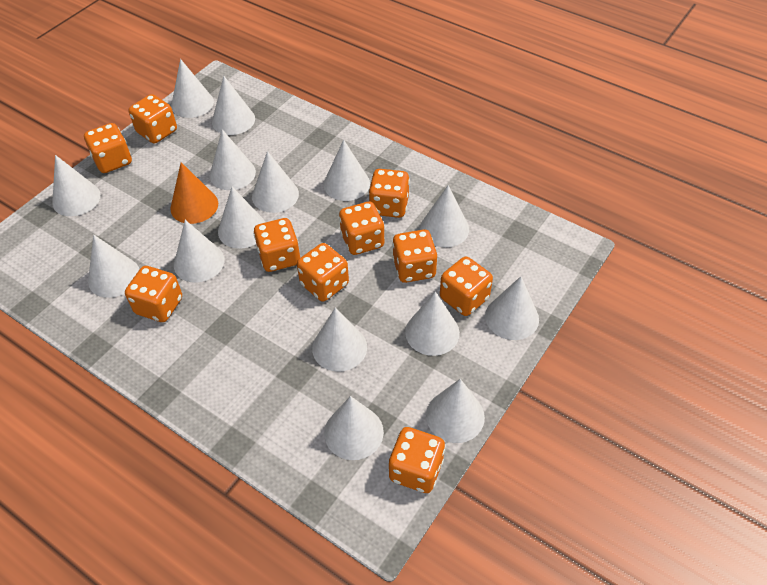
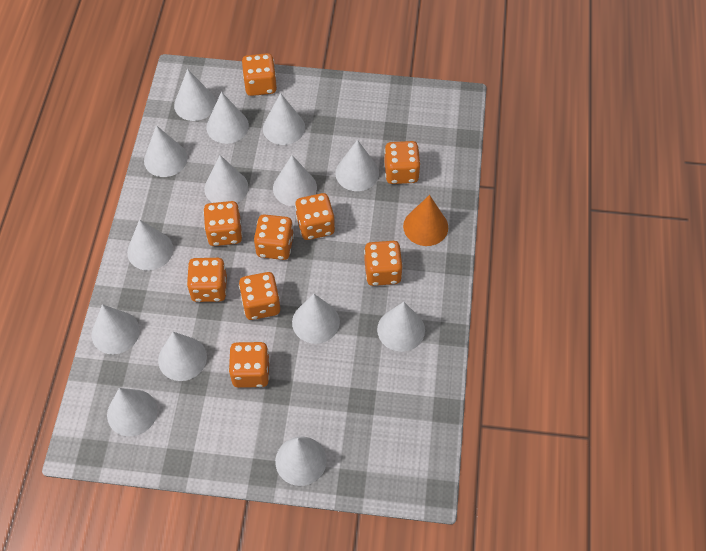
orange dice: 10 -> 9
white cone: 15 -> 14

